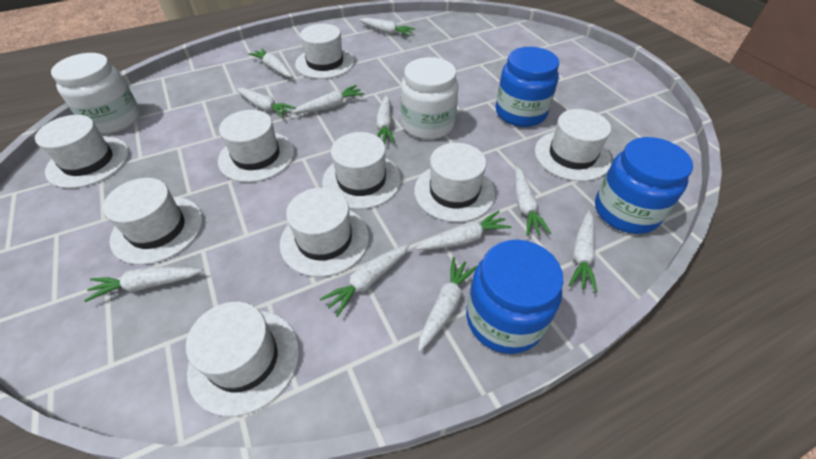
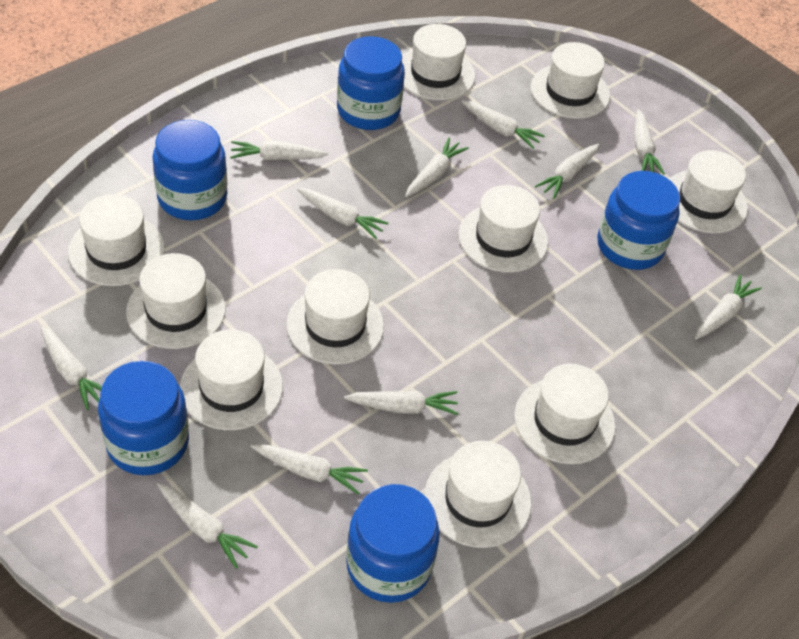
blue jar: 3 -> 5
white hat: 9 -> 10
white jar: 2 -> 0

